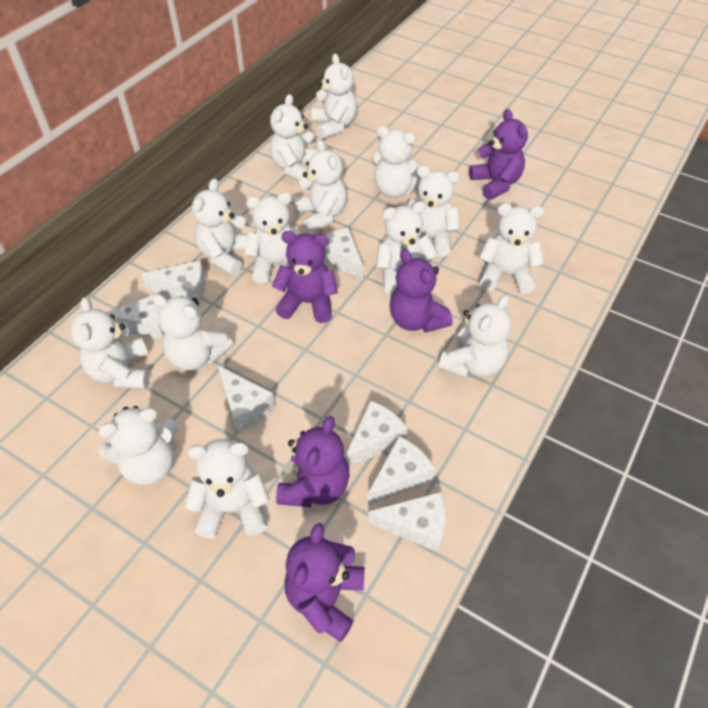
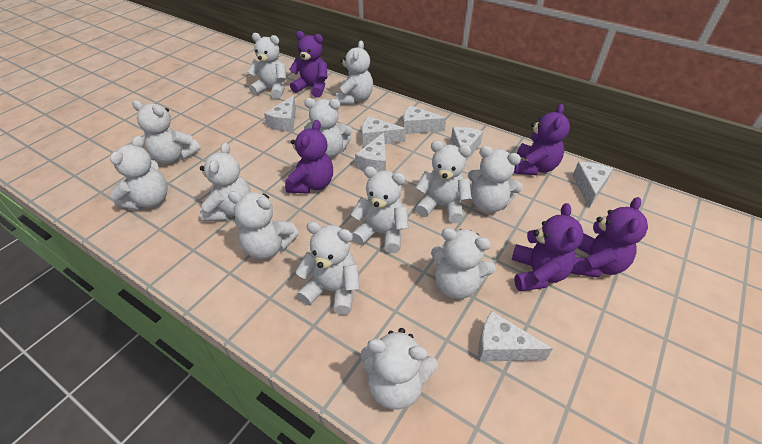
white teddy bear: 14 -> 13

